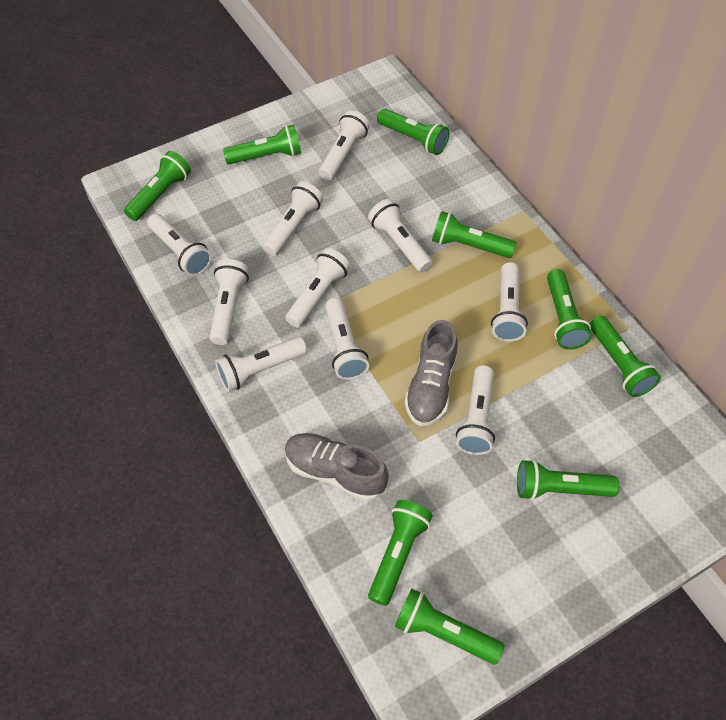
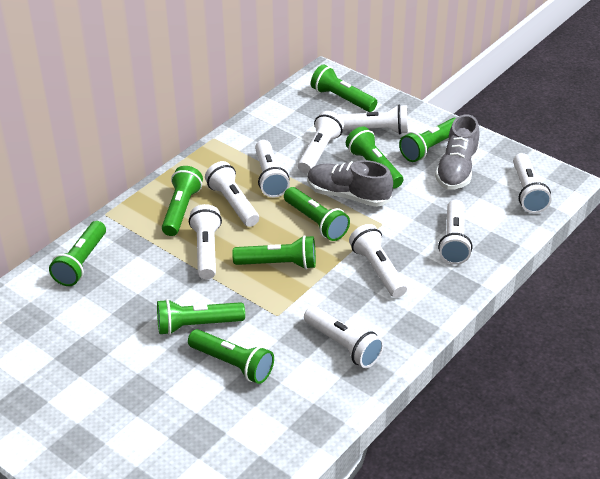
white flashlight: 10 -> 9

